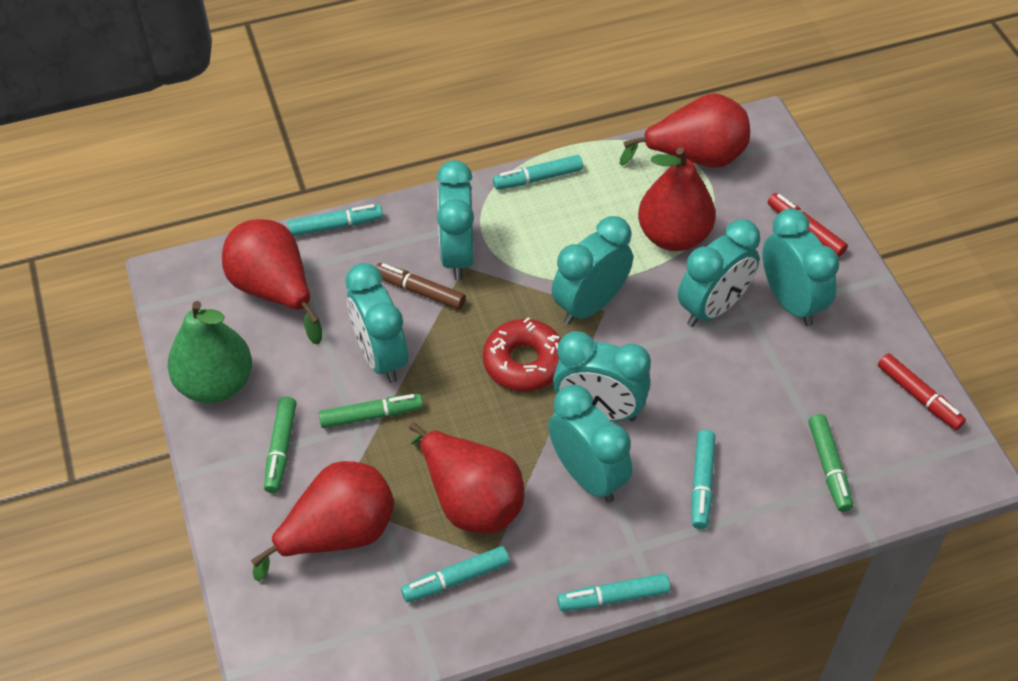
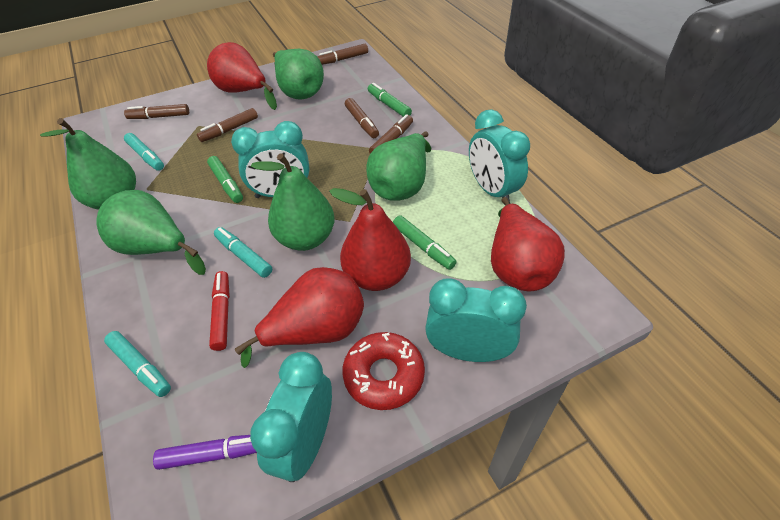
brown marker: 1 -> 5
green pear: 1 -> 5
purple marker: 0 -> 1
red marker: 2 -> 1
red pear: 5 -> 4
turquoise clock: 7 -> 4
turquoise marker: 5 -> 3

